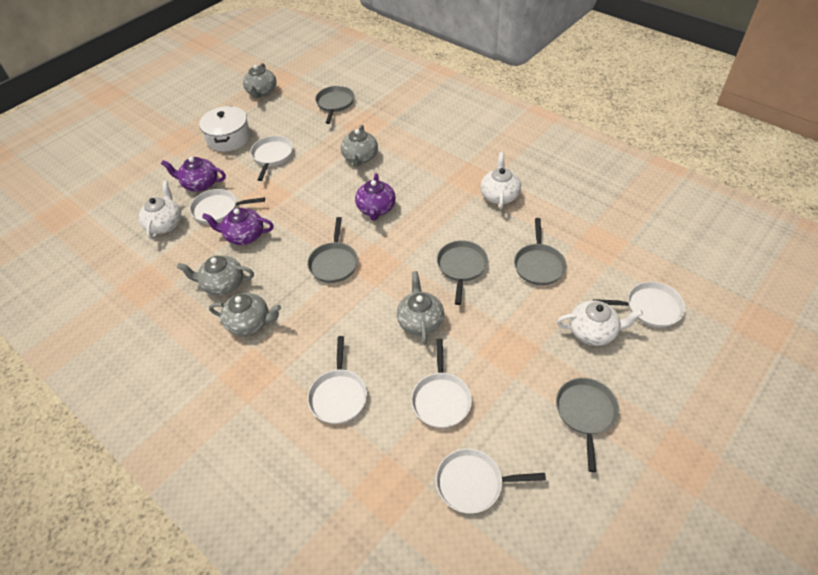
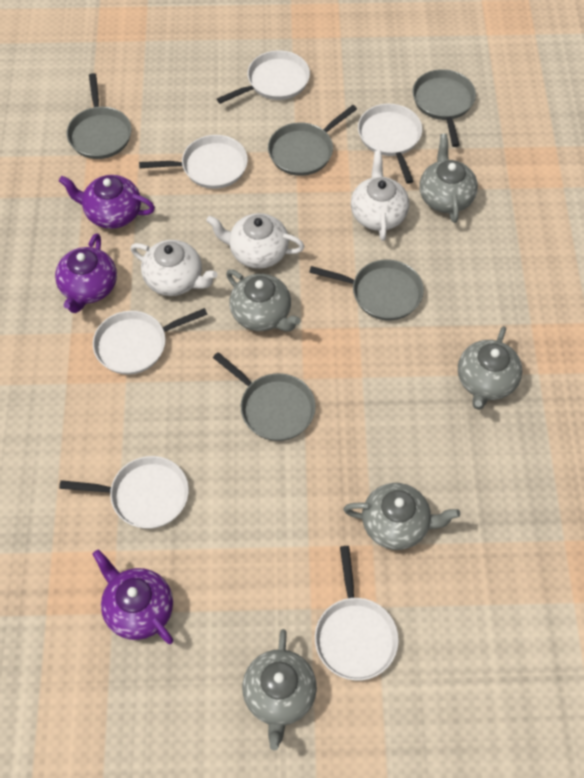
white pot: 1 -> 0

